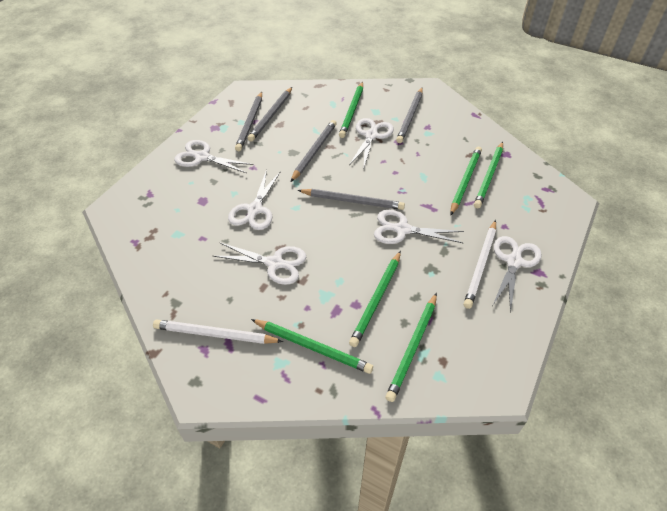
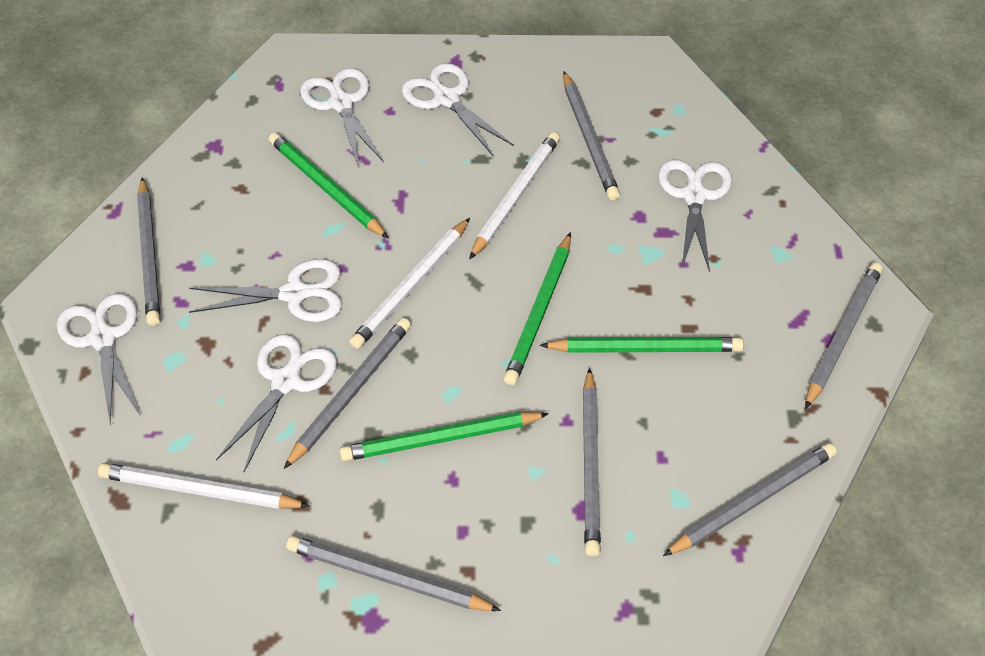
green pencil: 6 -> 4
grey pencil: 5 -> 7
white pencil: 2 -> 3

